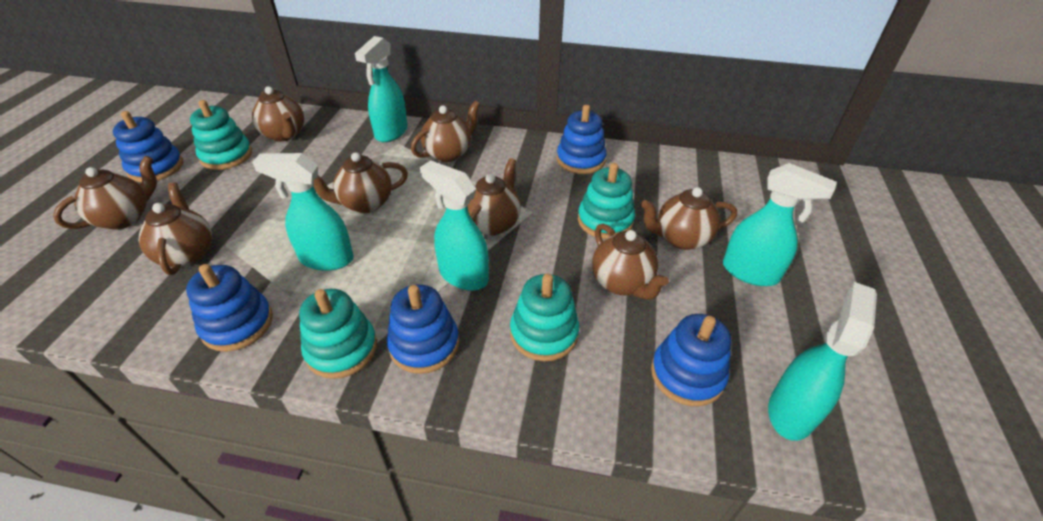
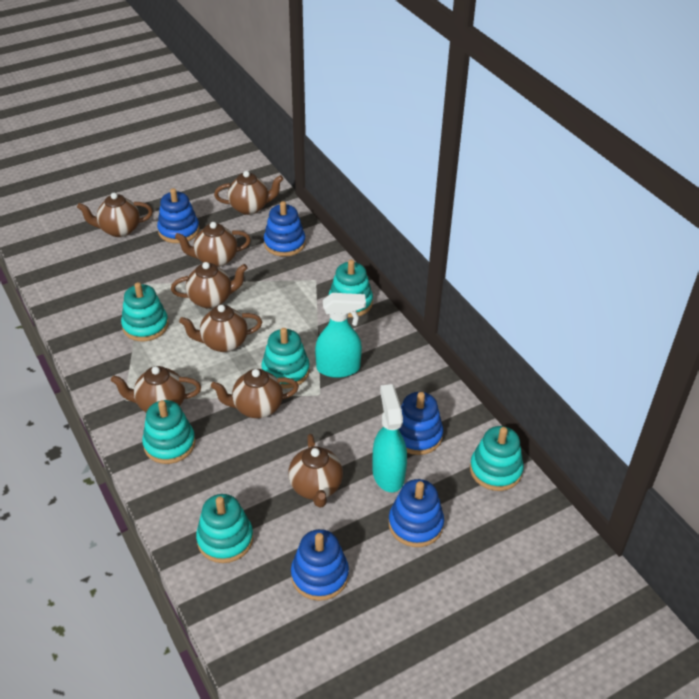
turquoise spray bottle: 5 -> 2
turquoise stacking toy: 4 -> 6

